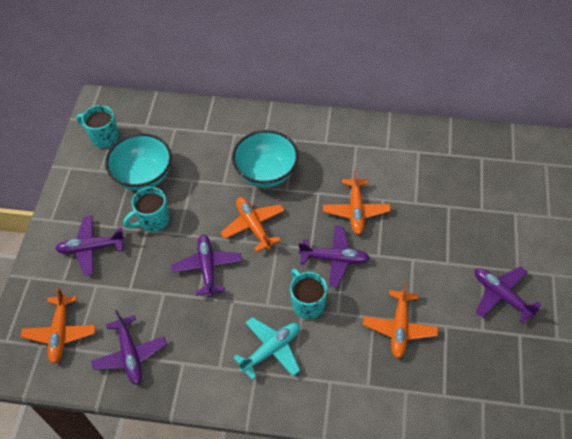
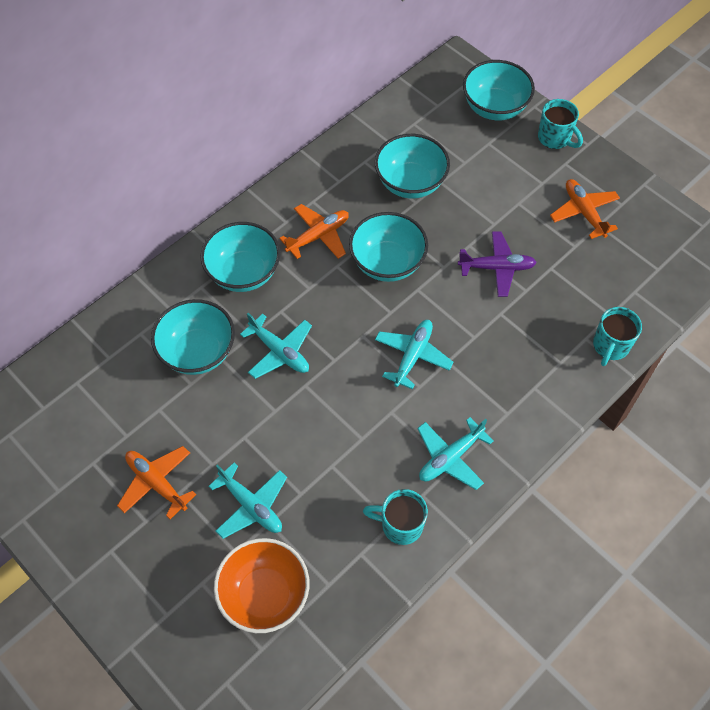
orange bowl: 0 -> 1
orange plane: 4 -> 3
purple plane: 5 -> 1
turquoise bowl: 2 -> 5
turquoise plane: 1 -> 4

